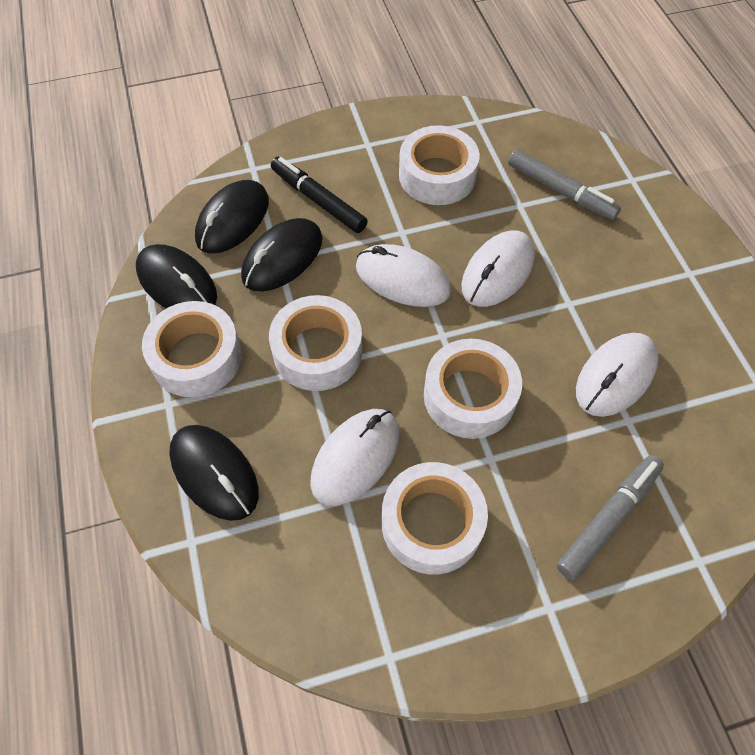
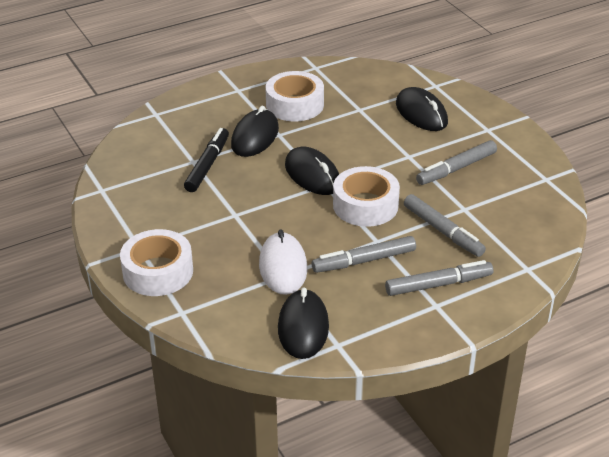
grey marker: 2 -> 4
white mouse: 4 -> 1
white tape: 5 -> 3

